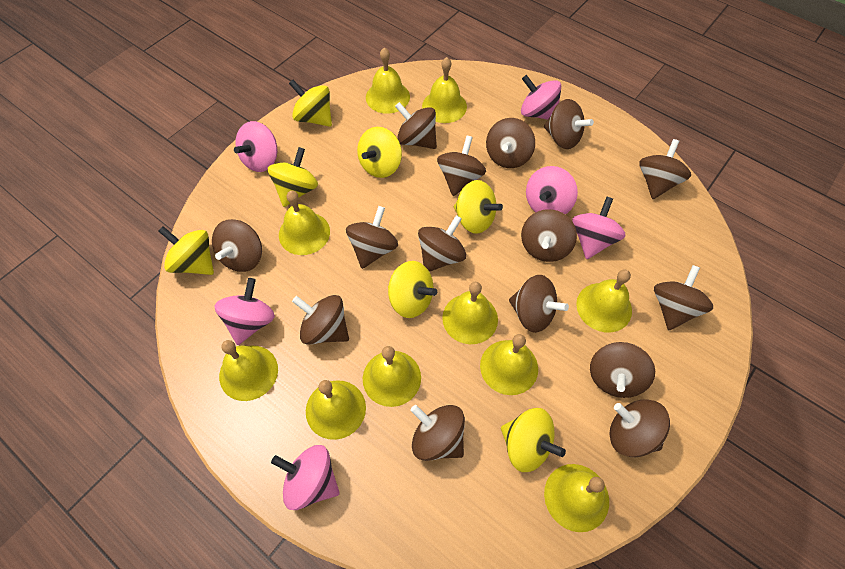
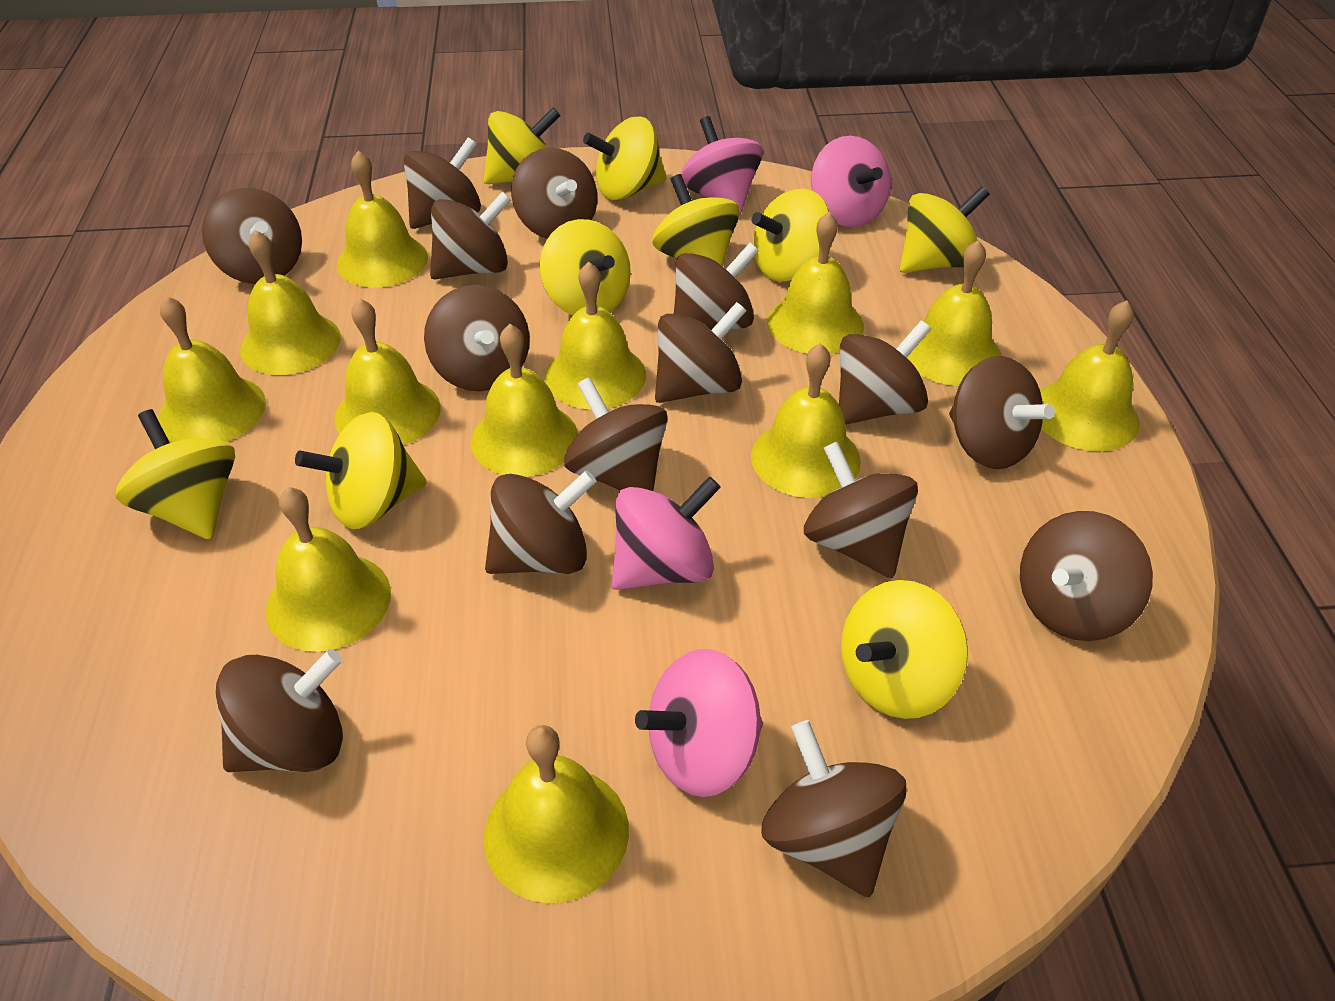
pink spinning top: 6 -> 4
yellow bell: 10 -> 12
yellow spinning top: 7 -> 9

